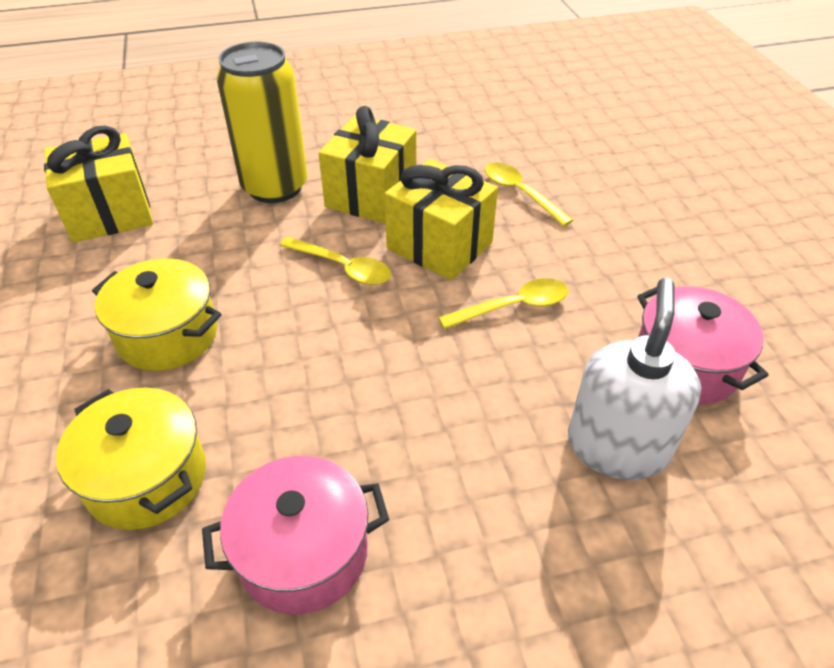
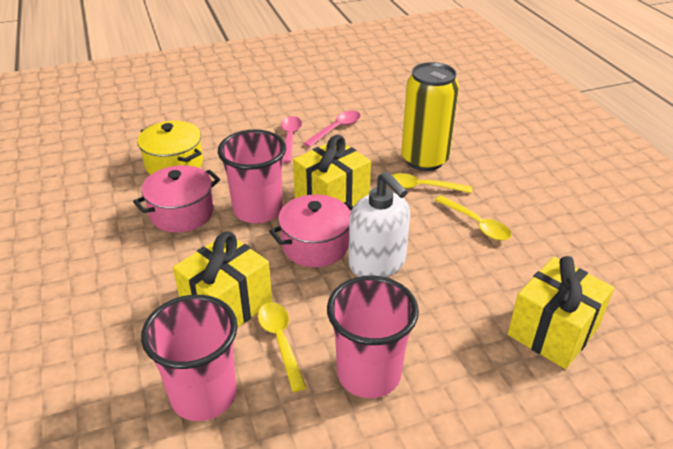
pink cup: 0 -> 3
pink spoon: 0 -> 2
yellow pot: 2 -> 1

